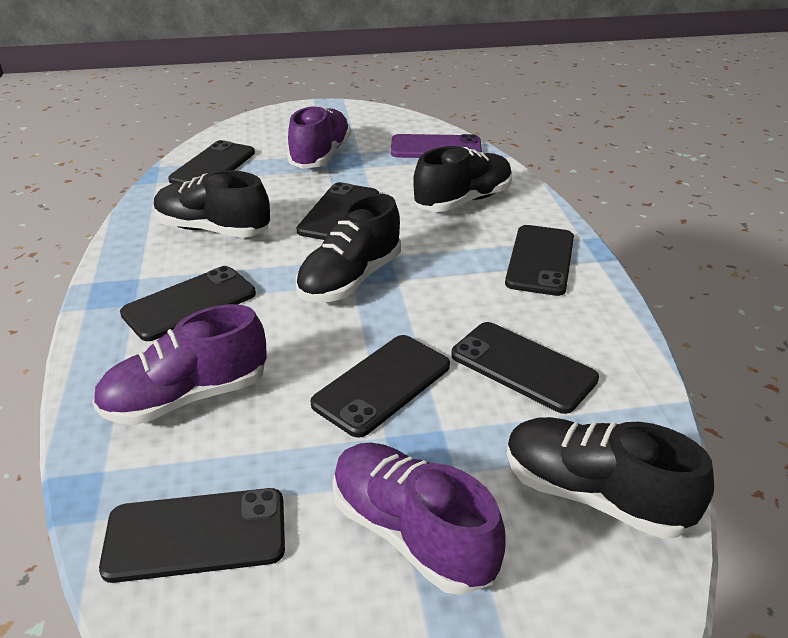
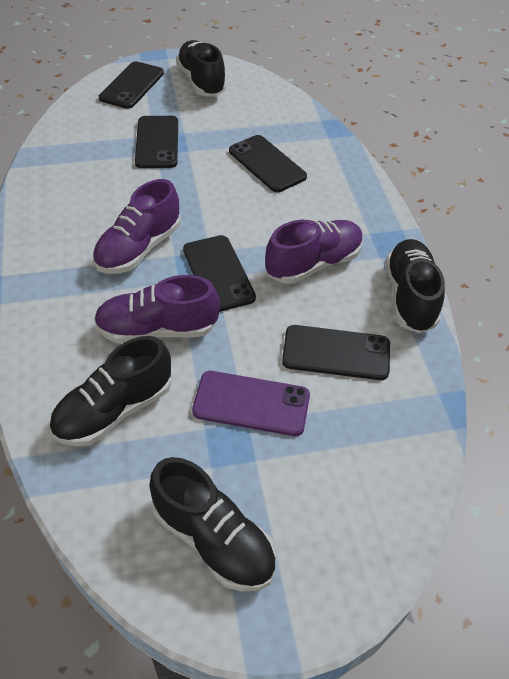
black phone: 7 -> 5

